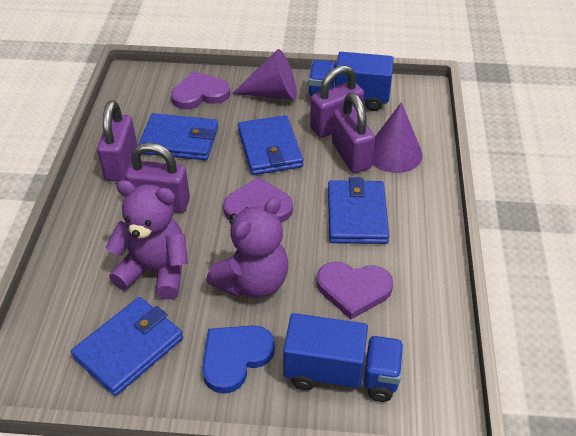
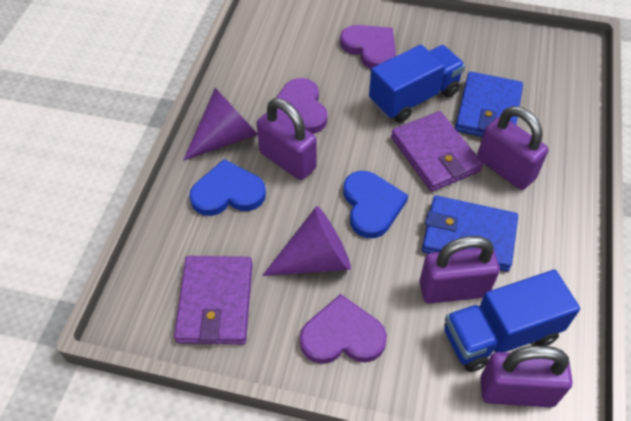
blue heart: 1 -> 2
blue wallet: 4 -> 2
purple teddy bear: 2 -> 0
purple wallet: 0 -> 2

